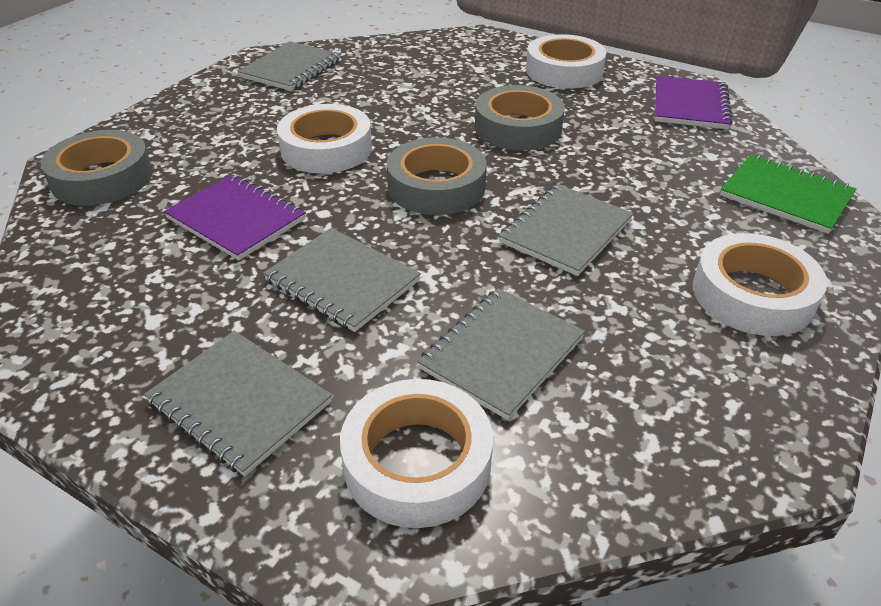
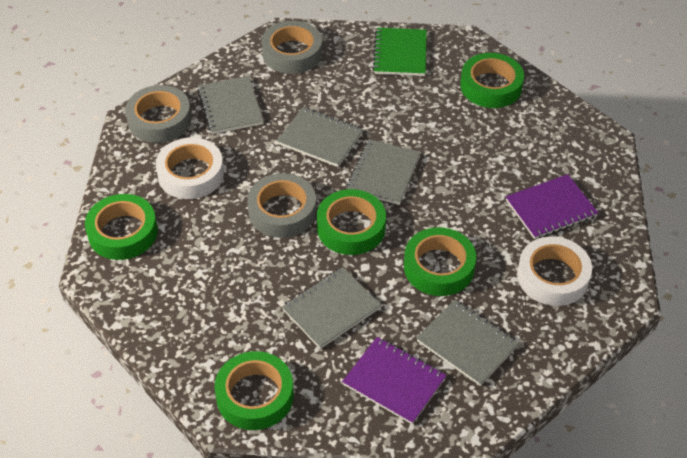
green tape: 0 -> 5
white tape: 4 -> 2

